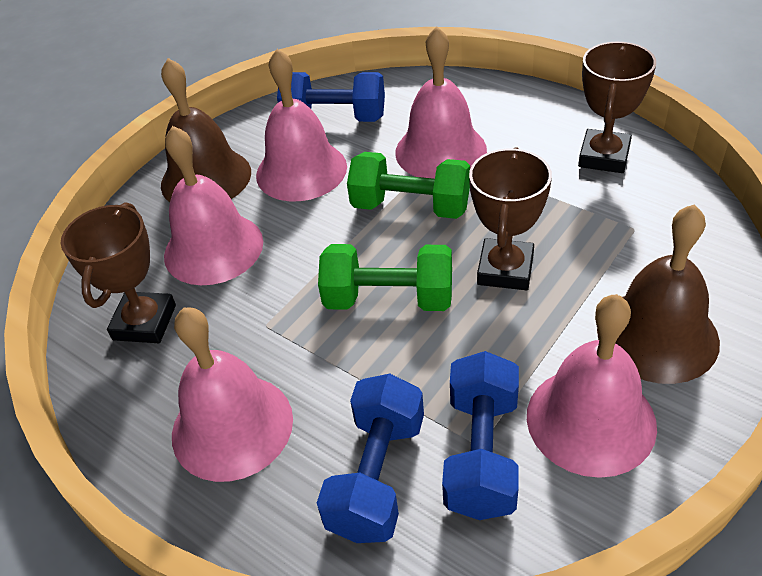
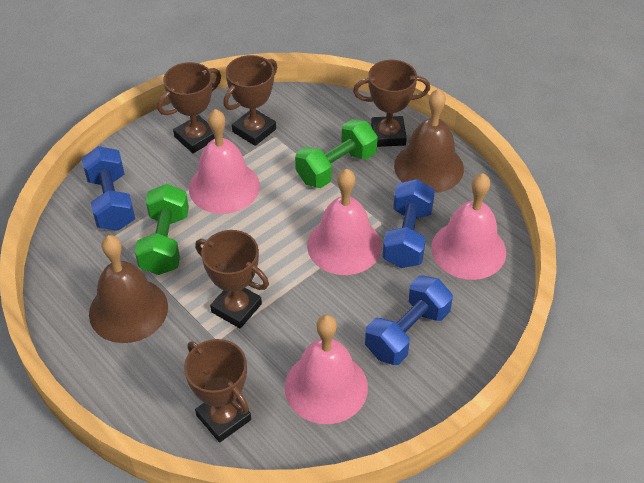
brown trophy: 3 -> 5
pink bell: 5 -> 4

